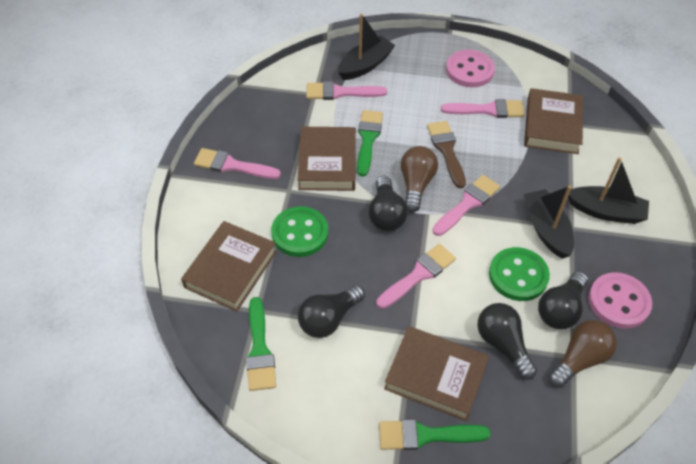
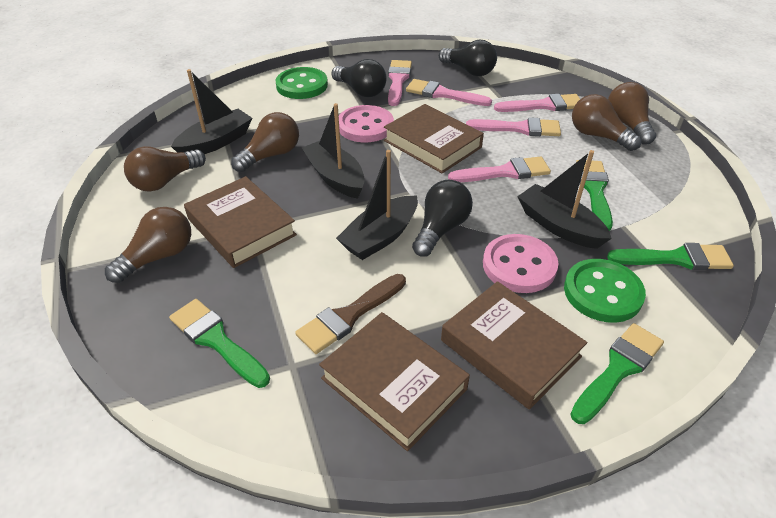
black boat: 3 -> 4
black light bulb: 4 -> 3
brown light bulb: 2 -> 5
green brush: 3 -> 4

